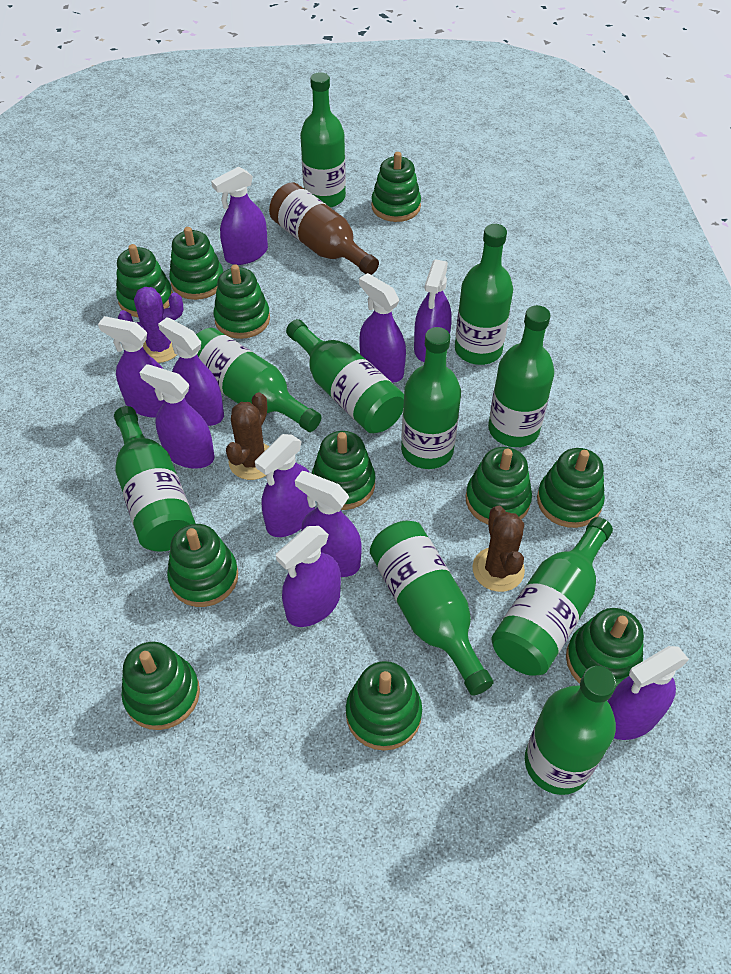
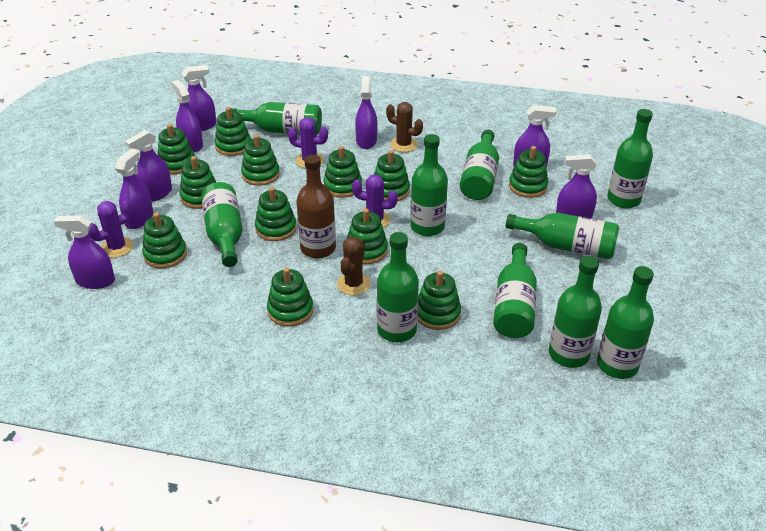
green stacking toy: 11 -> 12
purple cactus: 1 -> 3
purple spray bottle: 10 -> 8

